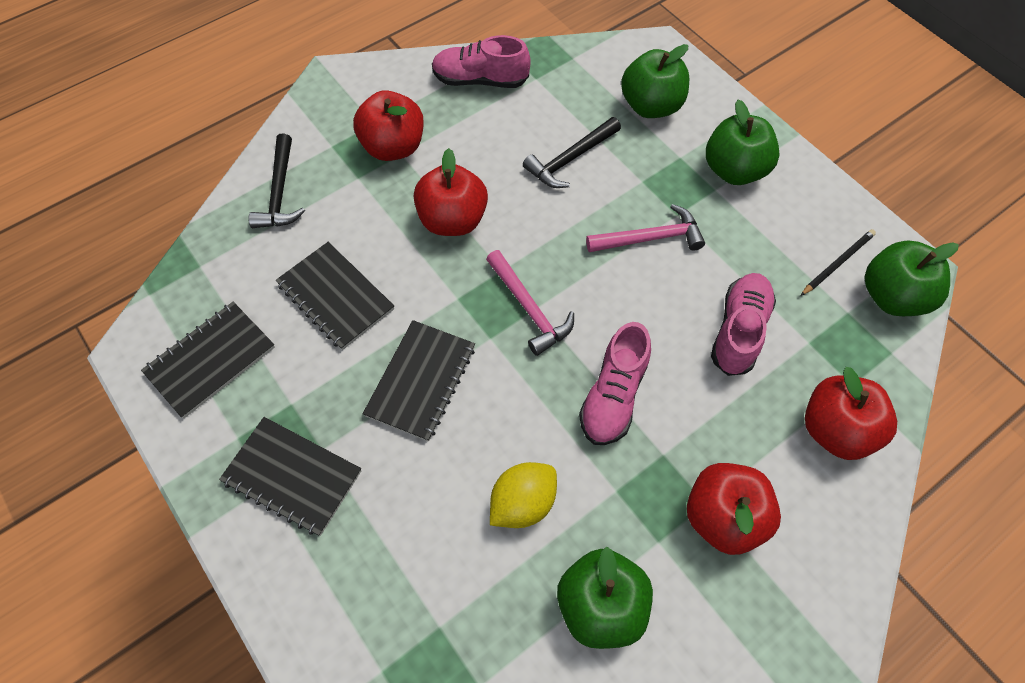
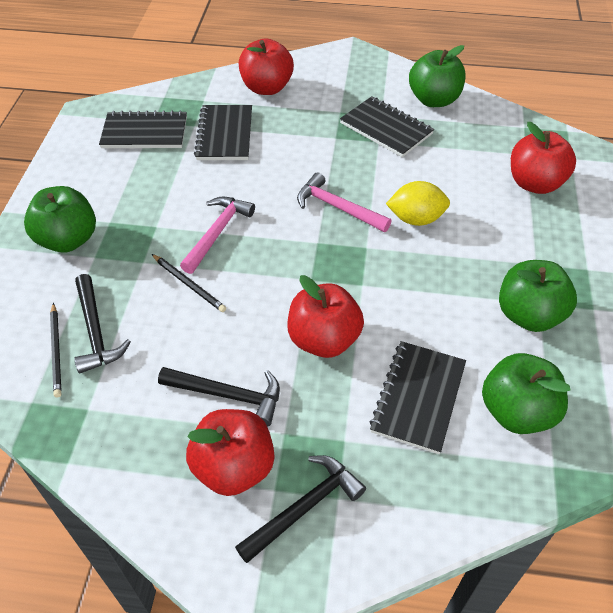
black hammer: 2 -> 3
black pencil: 1 -> 2
pink shoe: 3 -> 0

